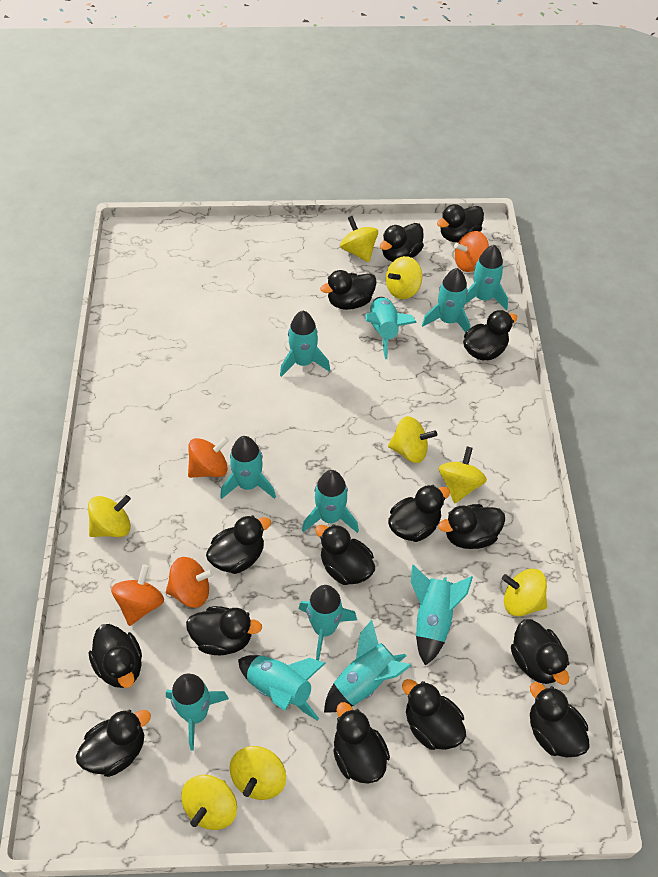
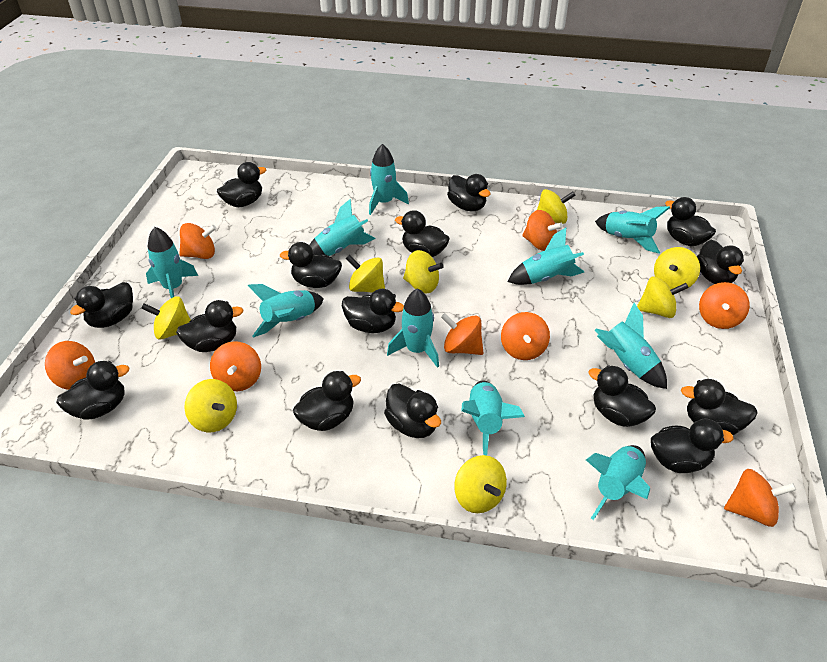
orange spinning top: 4 -> 8
turquoise rocket: 11 -> 10

